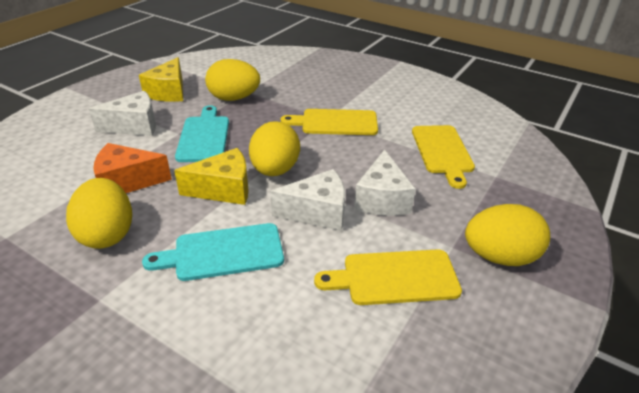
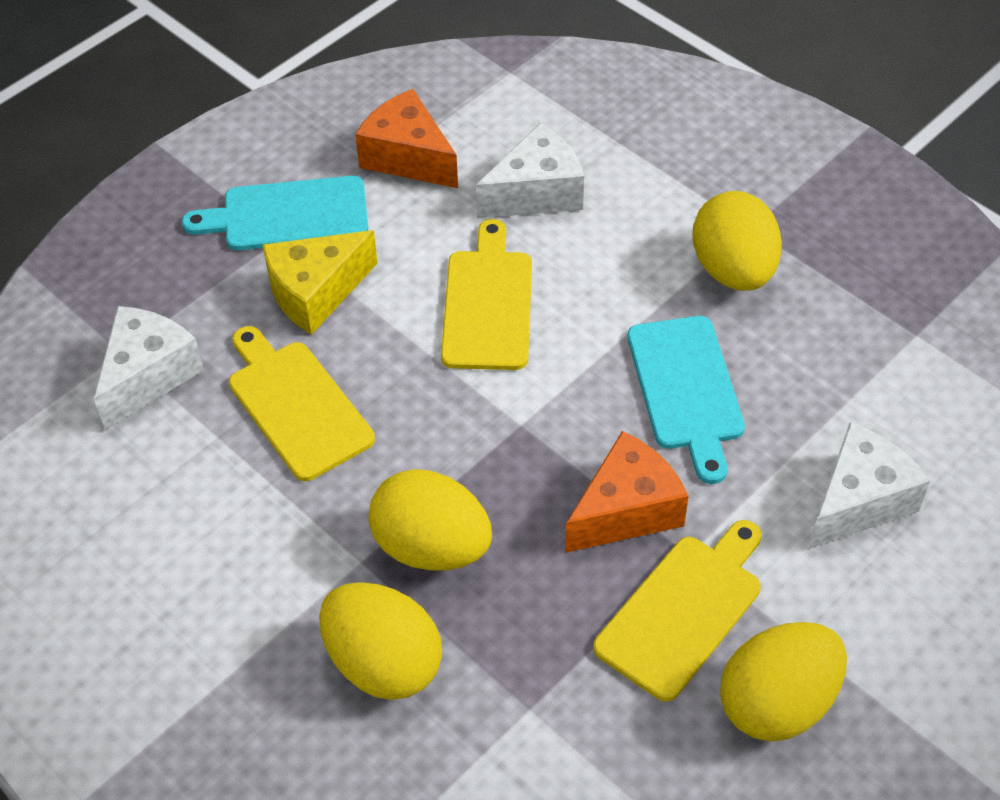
orange cheese: 1 -> 2
yellow cheese: 2 -> 1

